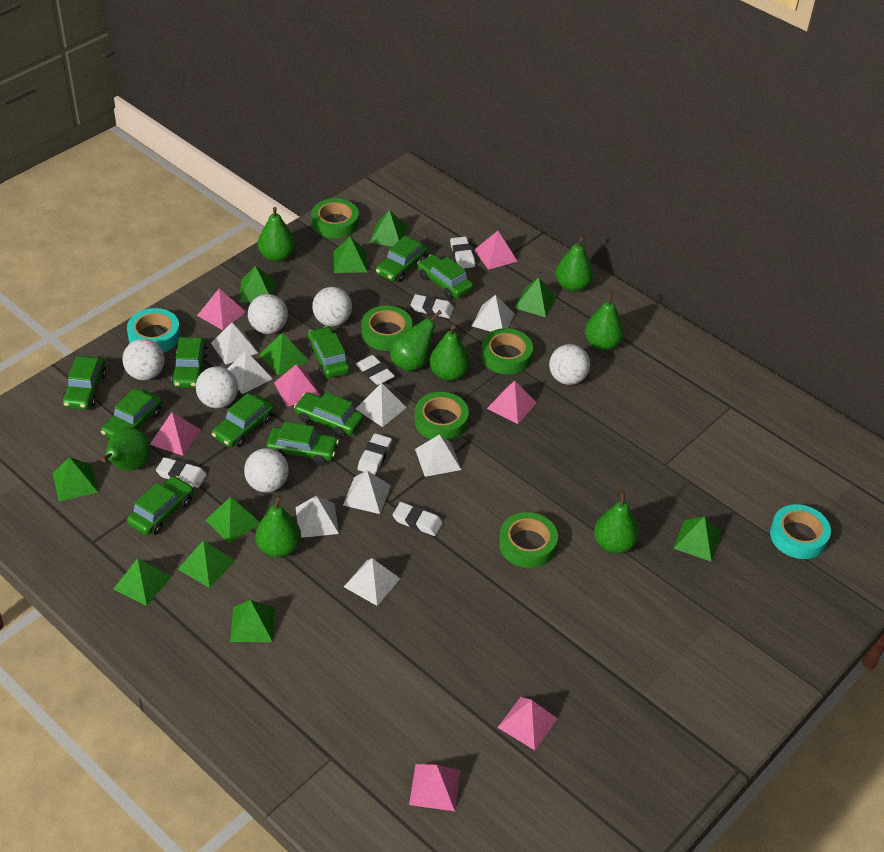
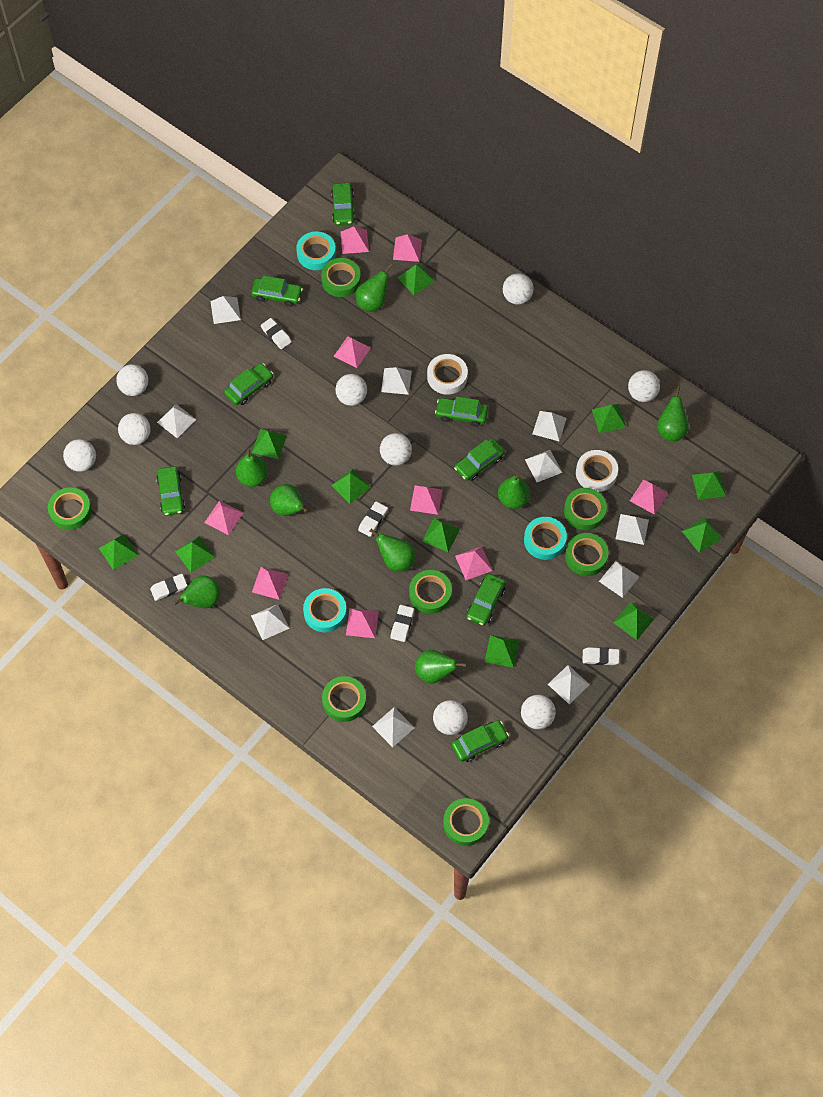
green car: 10 -> 8
green tape: 5 -> 7
pink pyramid: 7 -> 9
turquoise tape: 2 -> 3
white ball: 6 -> 9
white eraser: 6 -> 5
white pyramid: 8 -> 10
white tape: 0 -> 2

